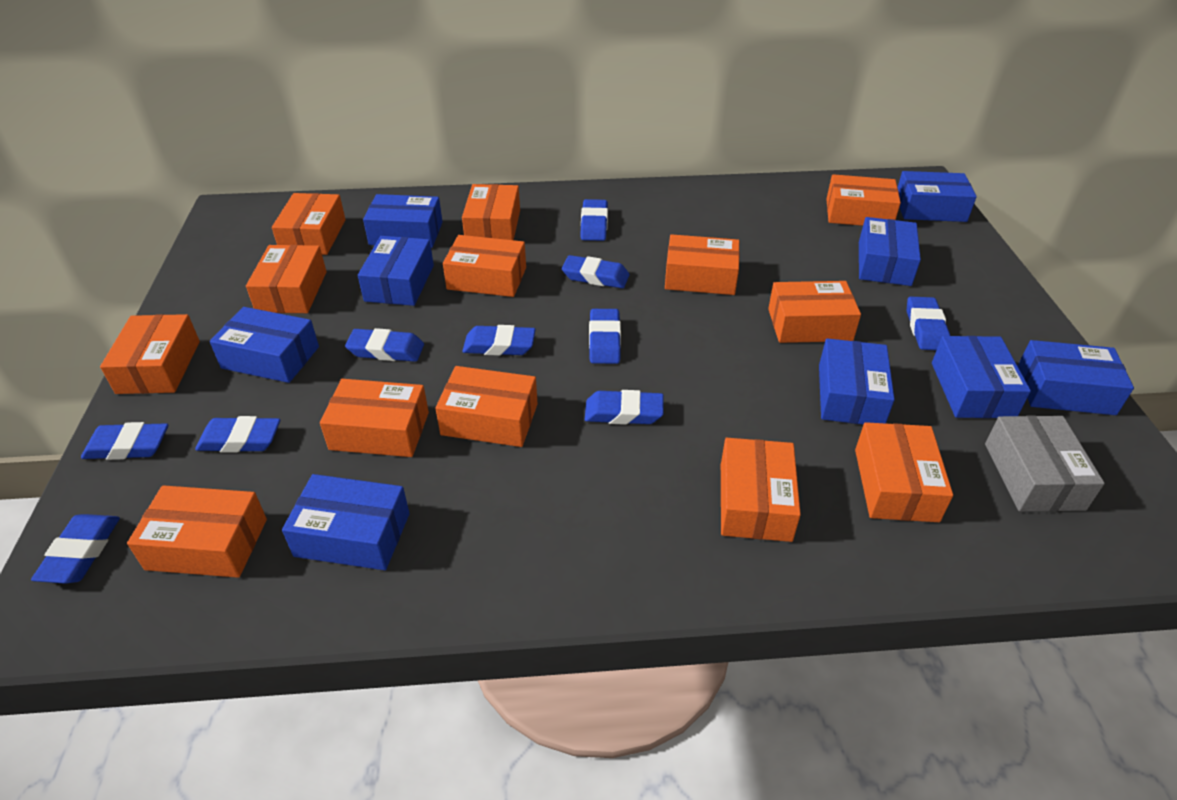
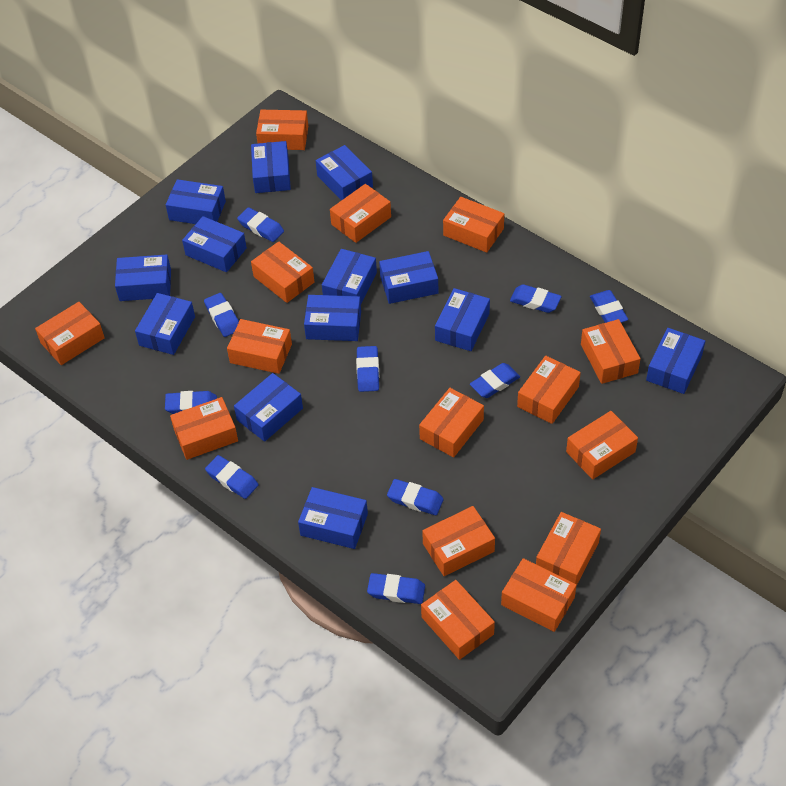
blue box: 9 -> 13
grey box: 1 -> 0
orange box: 13 -> 15

